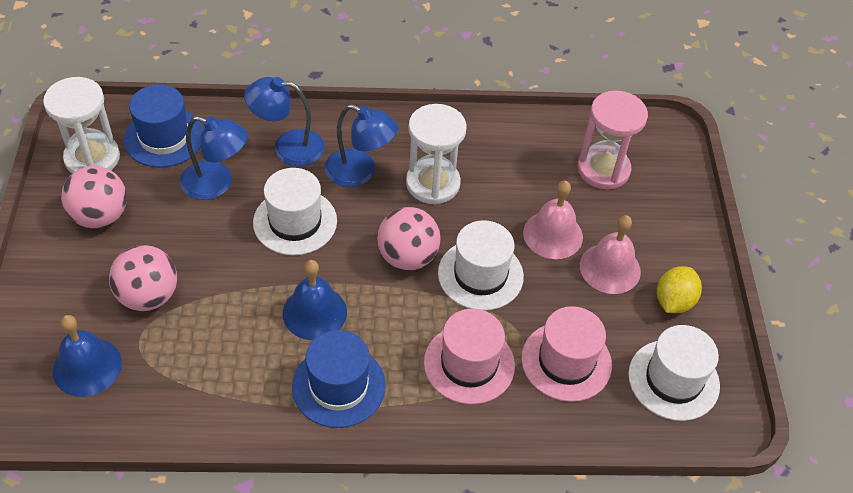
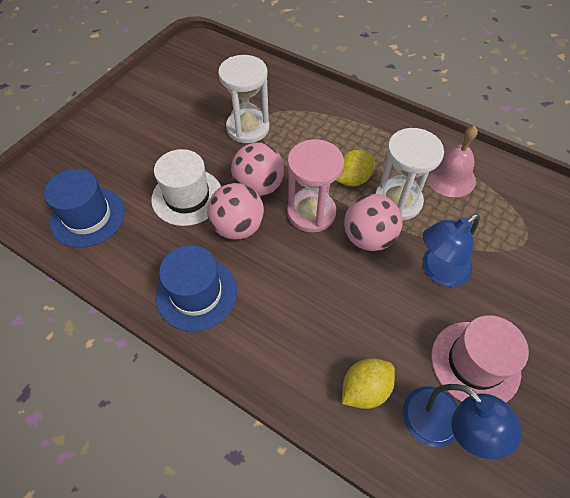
blue bell: 2 -> 0
blue lamp: 3 -> 2
pink bell: 2 -> 1
pink hat: 2 -> 1
white hat: 3 -> 1
yellow lemon: 1 -> 2

